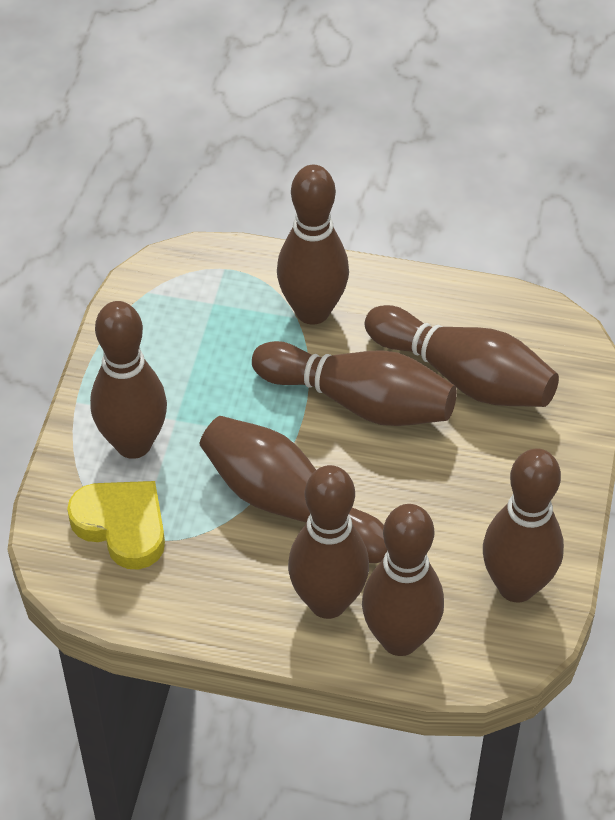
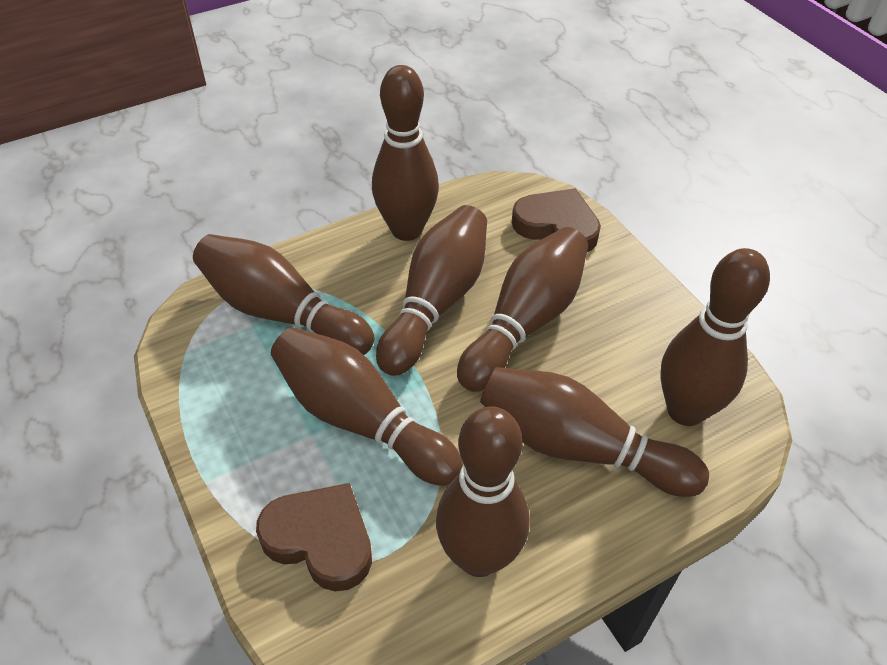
brown heart: 0 -> 2
yellow heart: 1 -> 0

